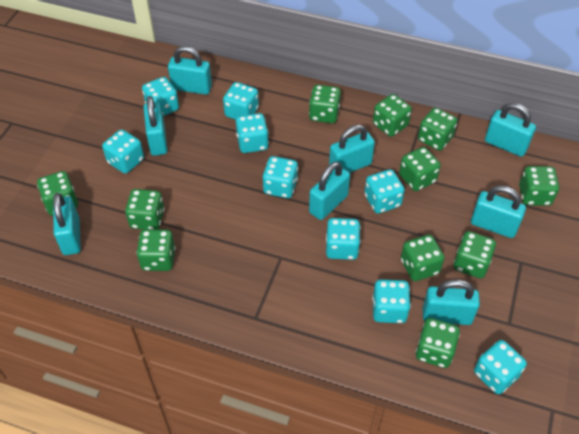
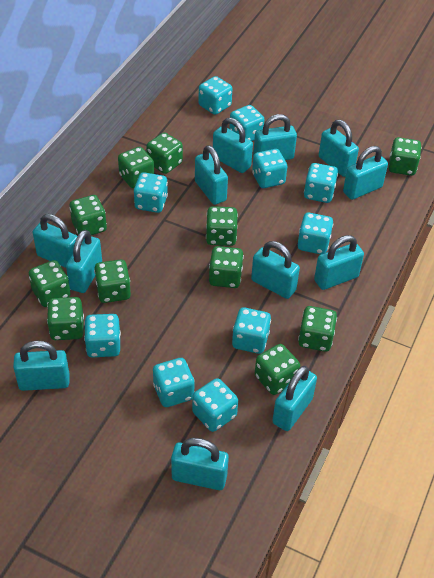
turquoise dice: 9 -> 10
turquoise padlock: 8 -> 12

